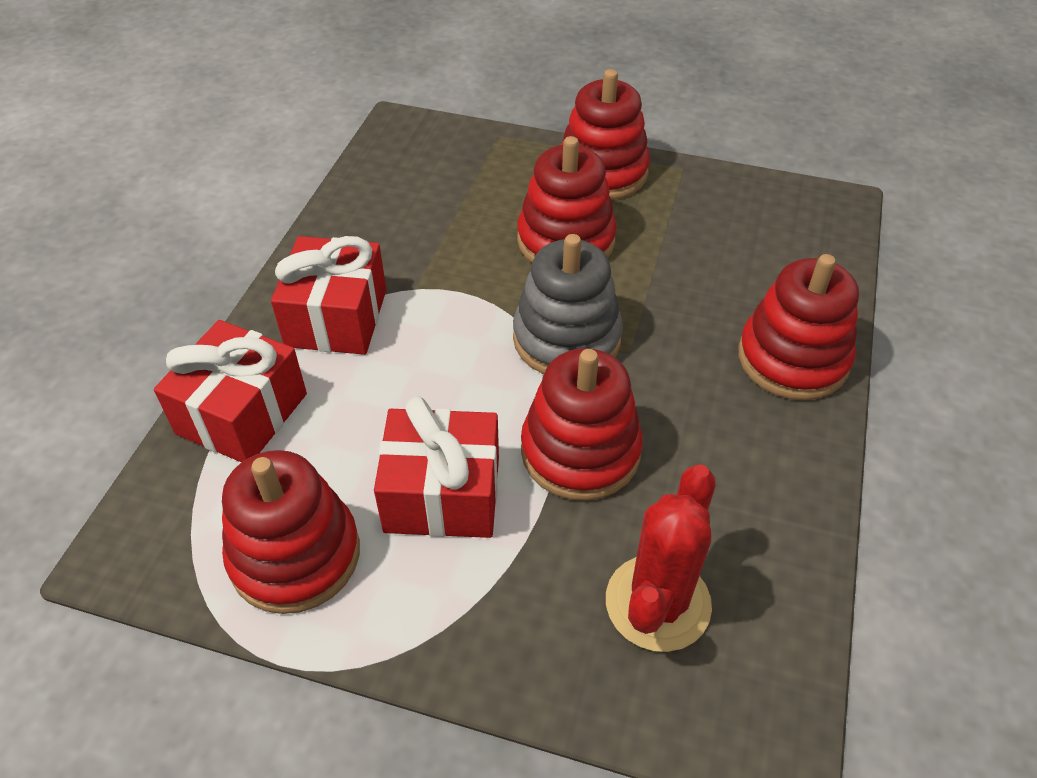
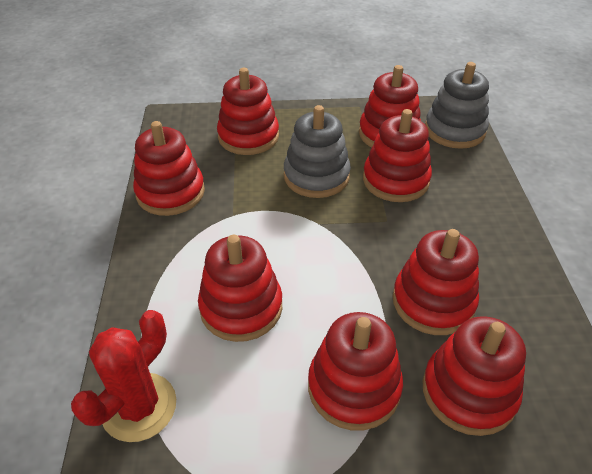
grey stacking toy: 1 -> 2
red gift: 3 -> 0
red stacking toy: 5 -> 8

